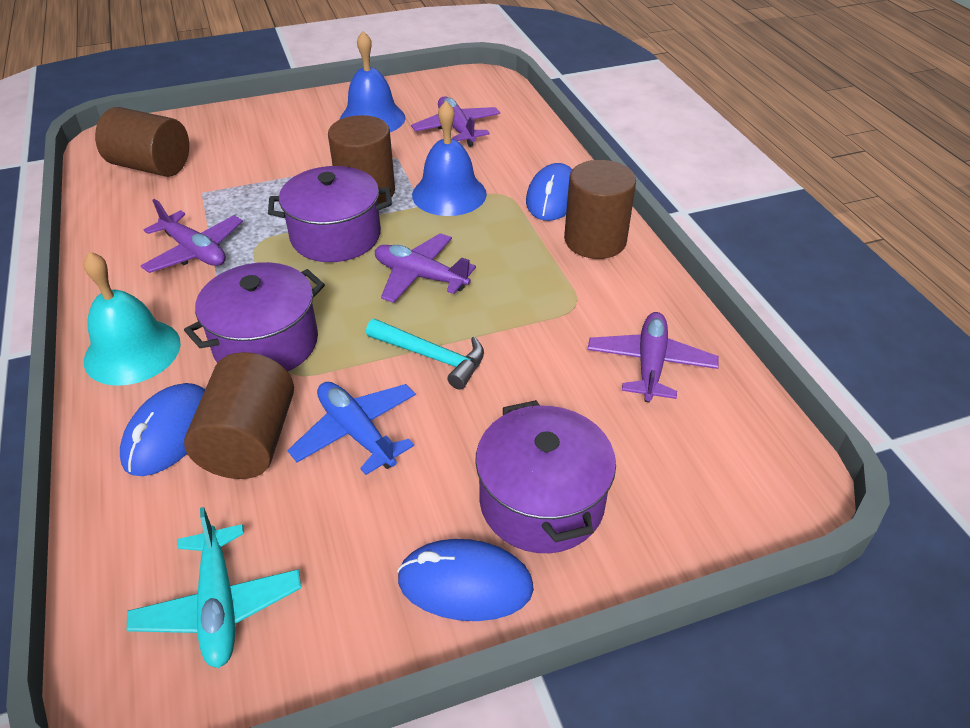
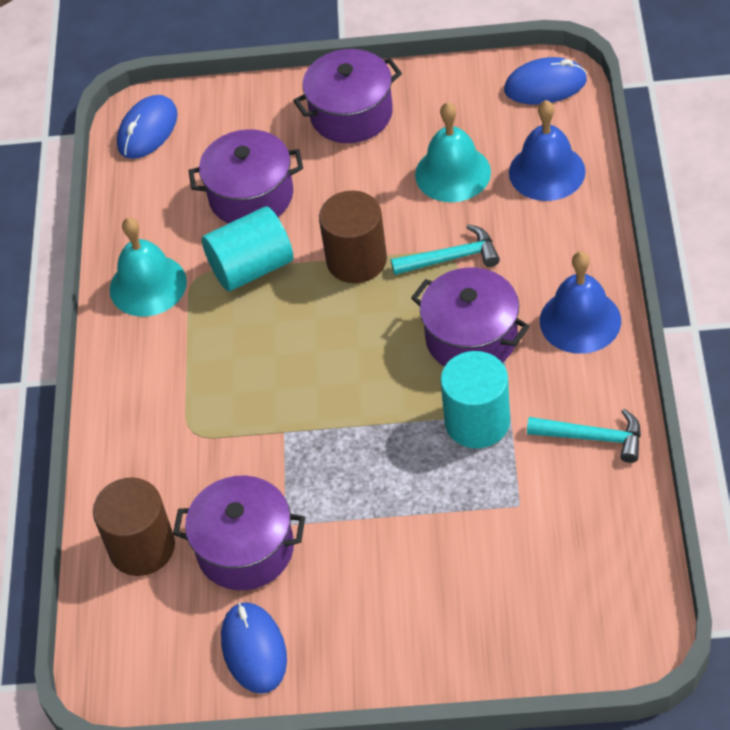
blue plane: 1 -> 0
brown cylinder: 4 -> 2
purple plane: 4 -> 0
purple pot: 3 -> 4
turquoise bell: 1 -> 2
turquoise cylinder: 0 -> 2
turquoise hammer: 1 -> 2
turquoise plane: 1 -> 0

